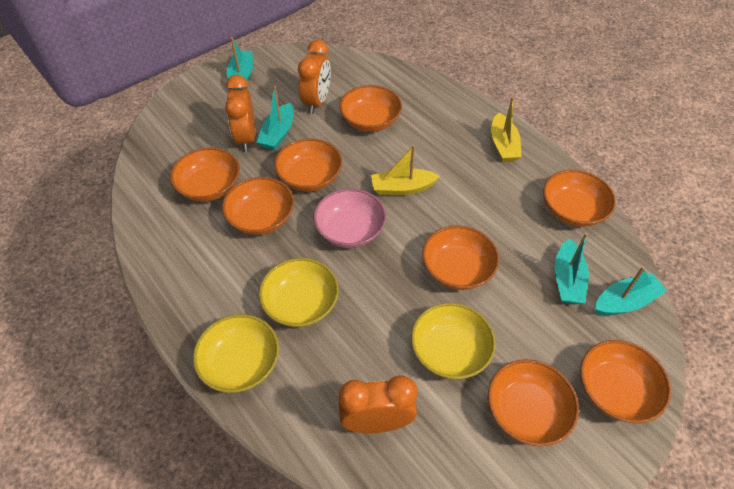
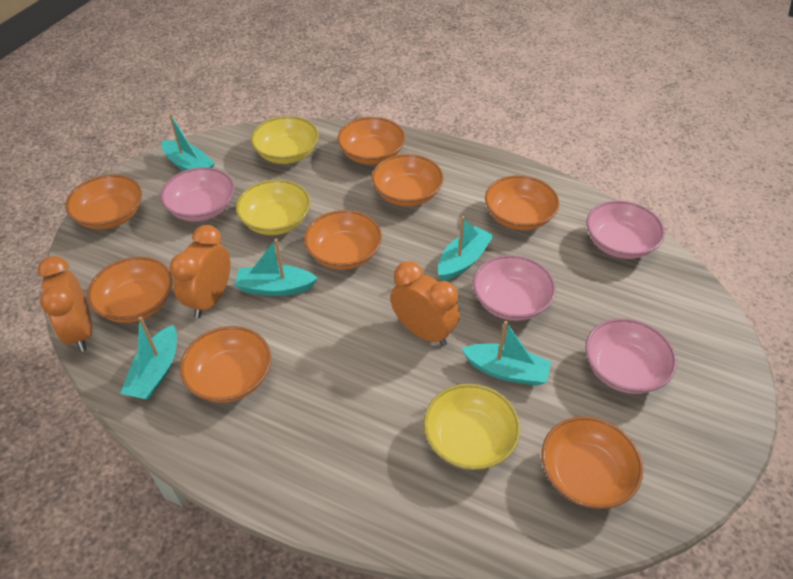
pink bowl: 1 -> 4
turquoise boat: 4 -> 5
yellow boat: 2 -> 0

